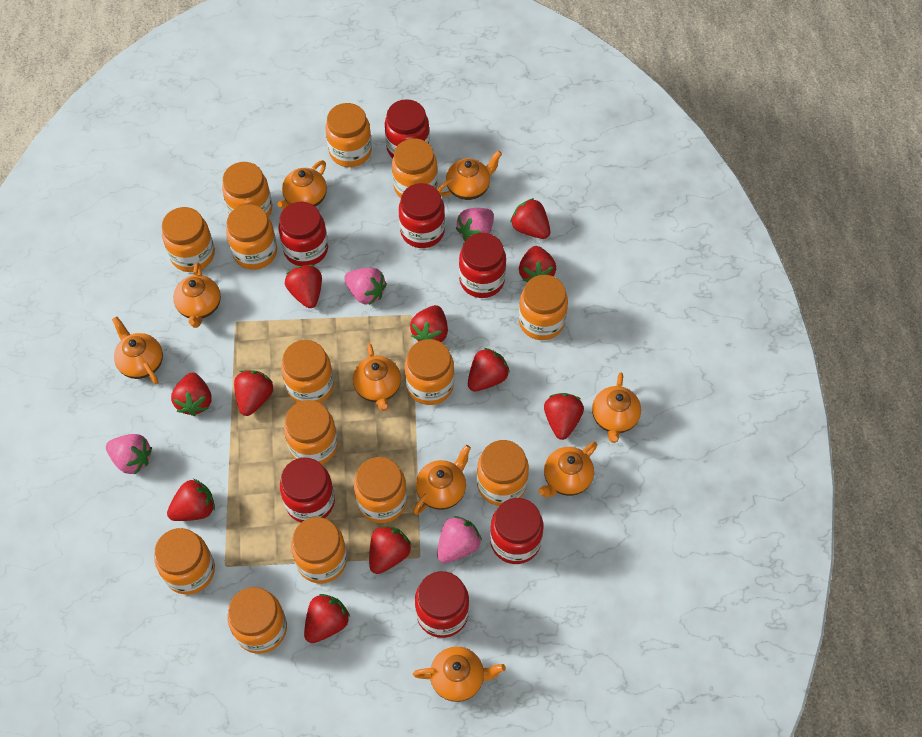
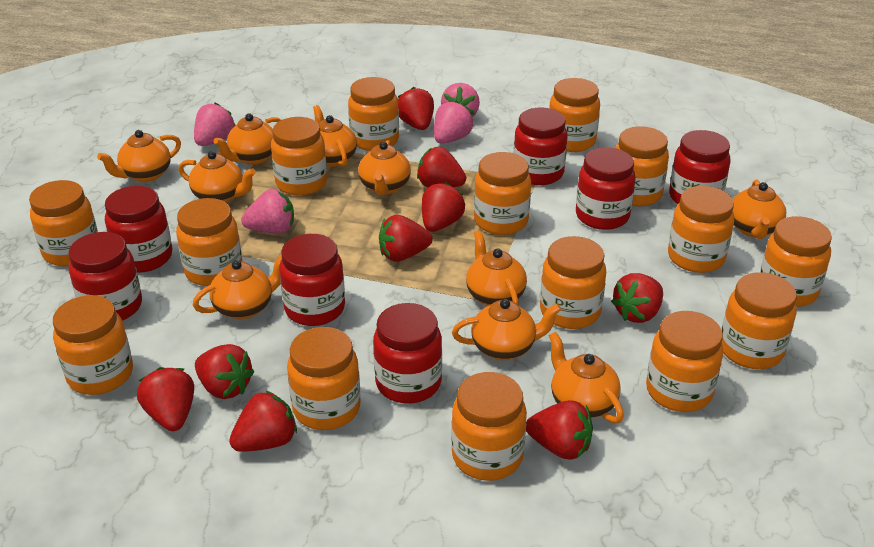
orange jar: 14 -> 15
orange teapot: 9 -> 10
red strawberry: 11 -> 9

